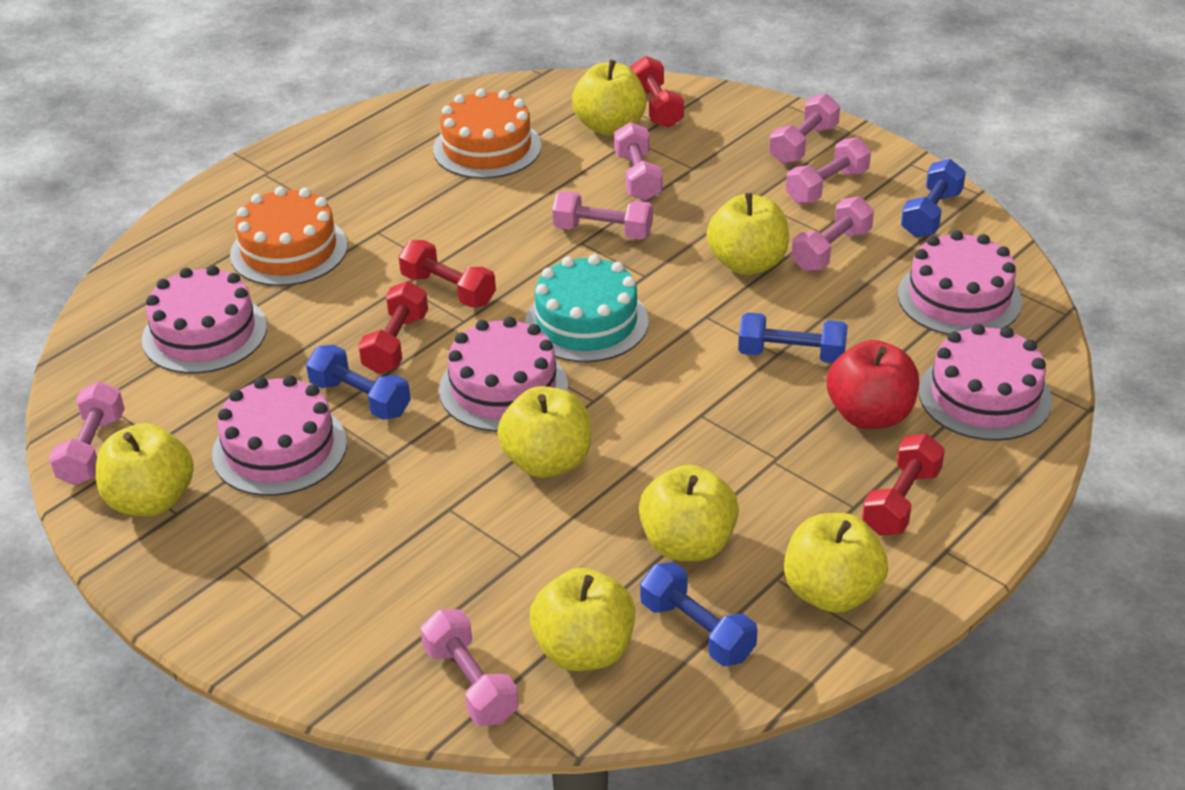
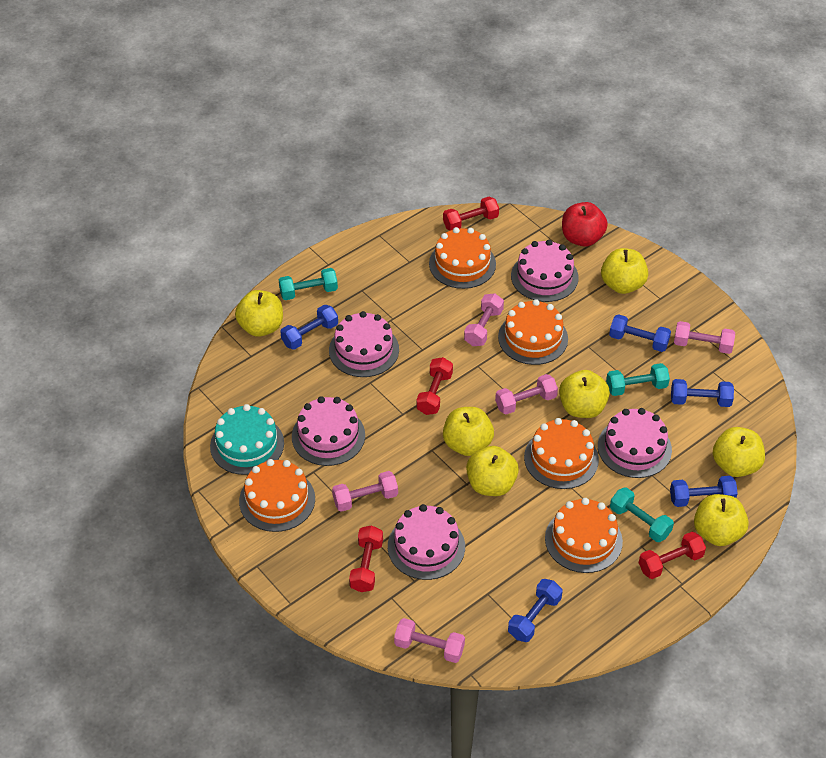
blue dumbbell: 4 -> 5
orange cake: 2 -> 5
pink dumbbell: 7 -> 5
turquoise dumbbell: 0 -> 3

